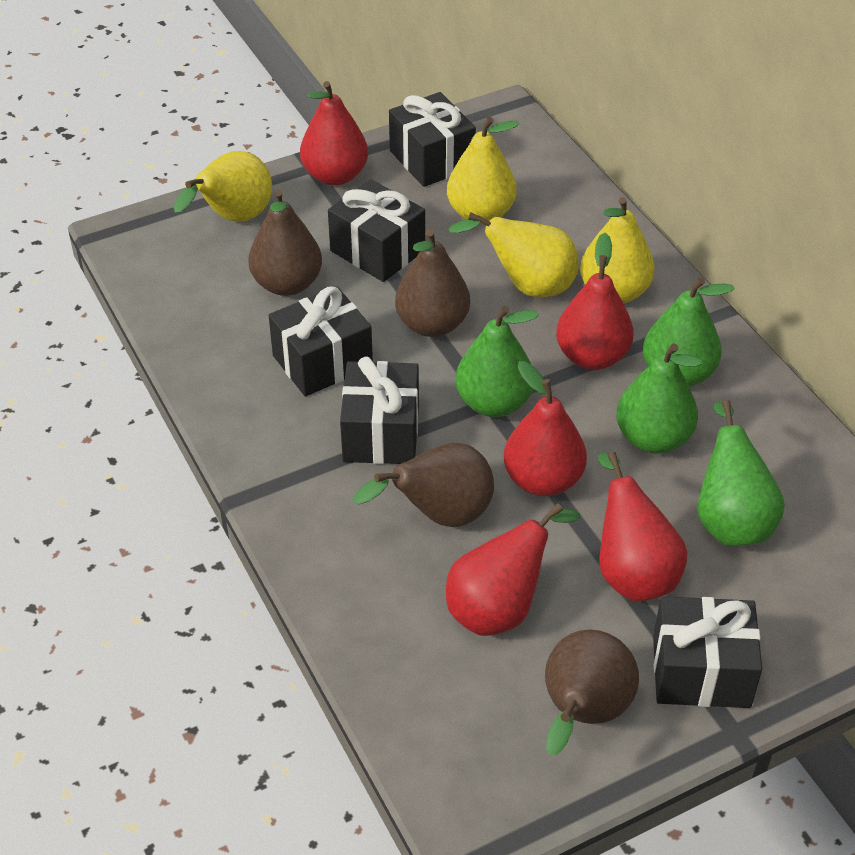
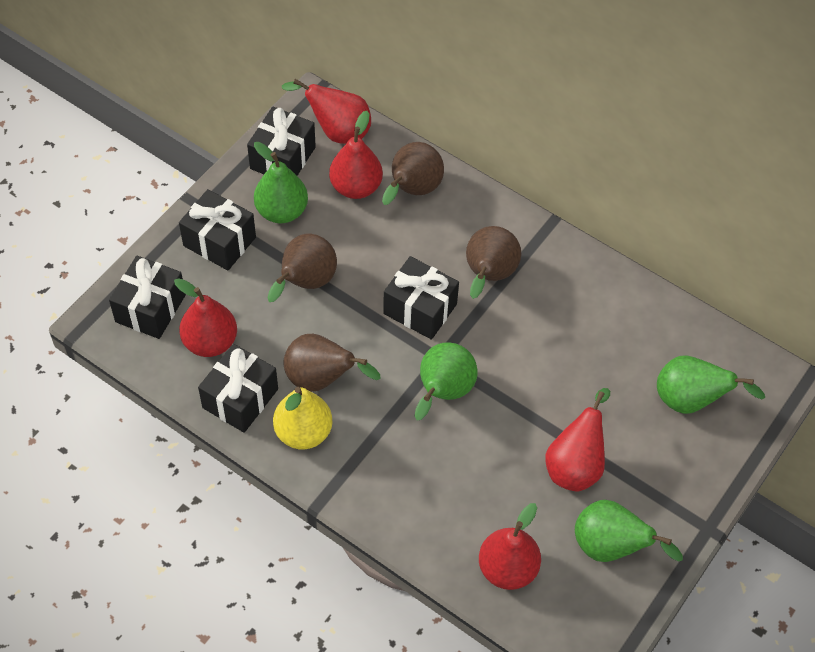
yellow pear: 4 -> 1

